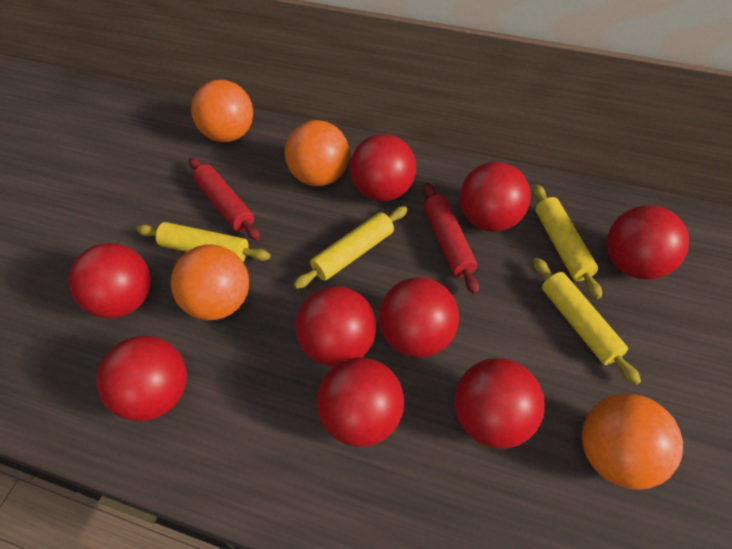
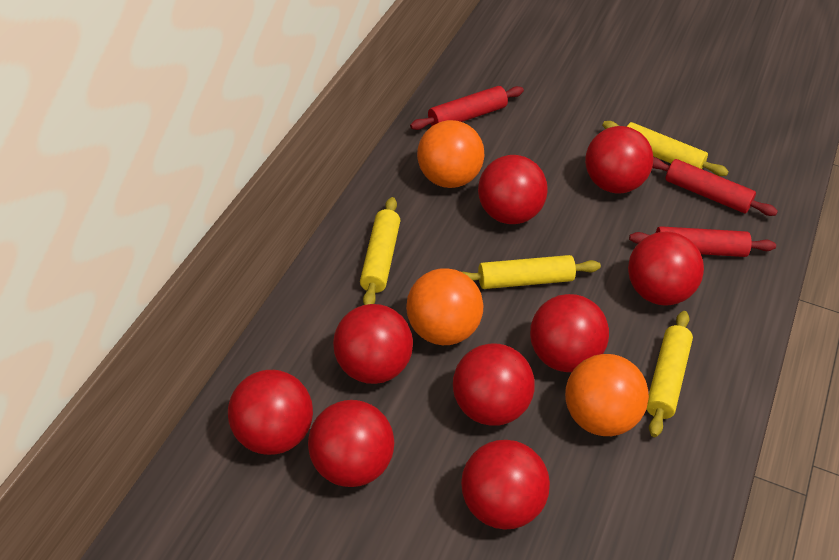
orange ball: 4 -> 3
red rolling pin: 2 -> 3

